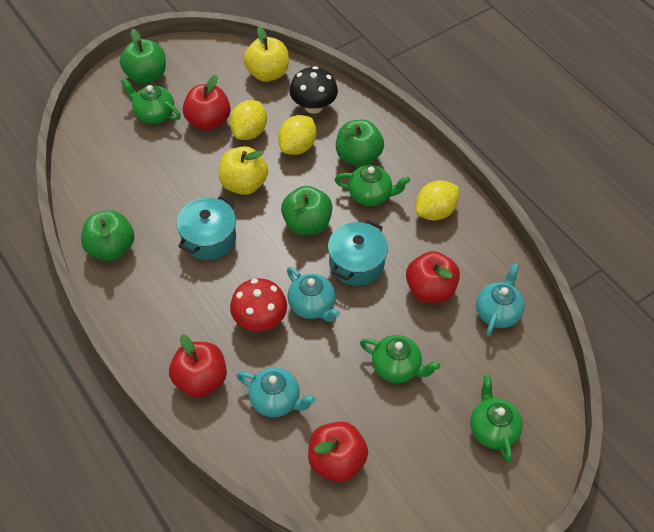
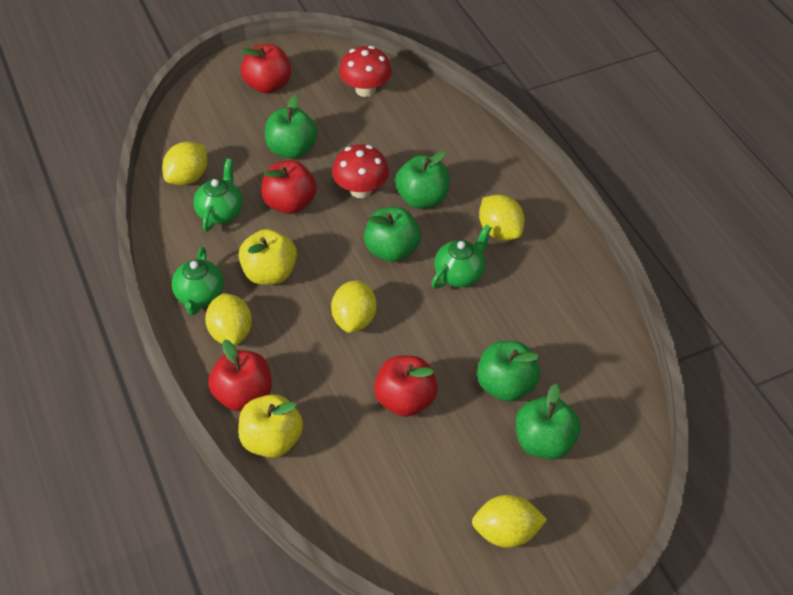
black mushroom: 1 -> 0
green apple: 4 -> 5
green teapot: 4 -> 3
red mushroom: 1 -> 2
turquoise pot: 2 -> 0
turquoise teapot: 3 -> 0
yellow lemon: 3 -> 5

